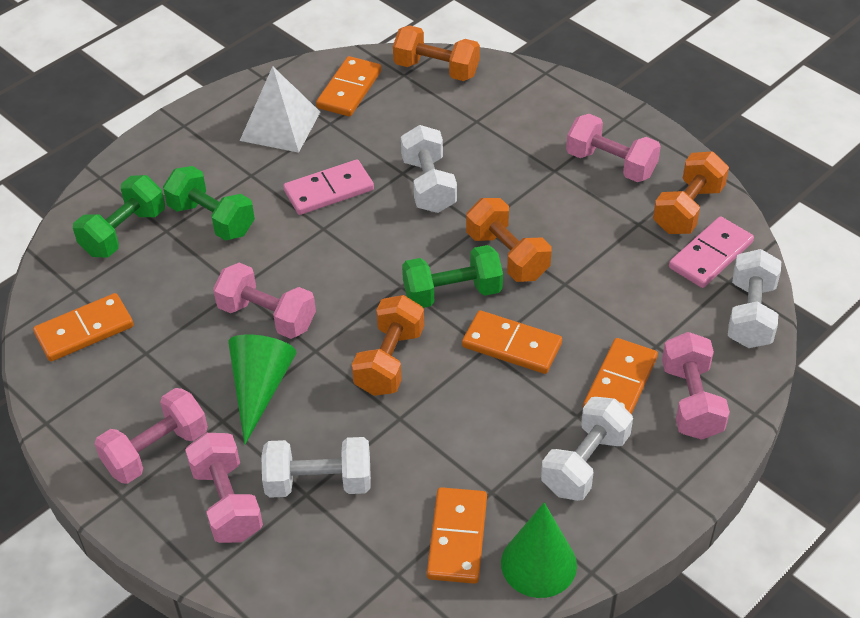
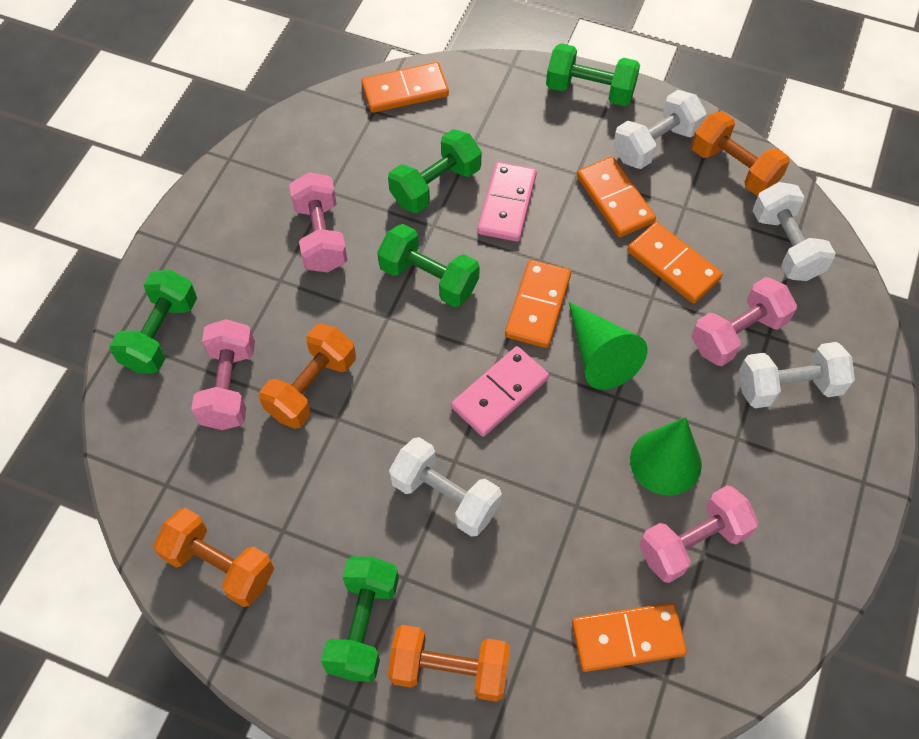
green dumbbell: 3 -> 5
pink dumbbell: 5 -> 4
white pyramid: 1 -> 0

